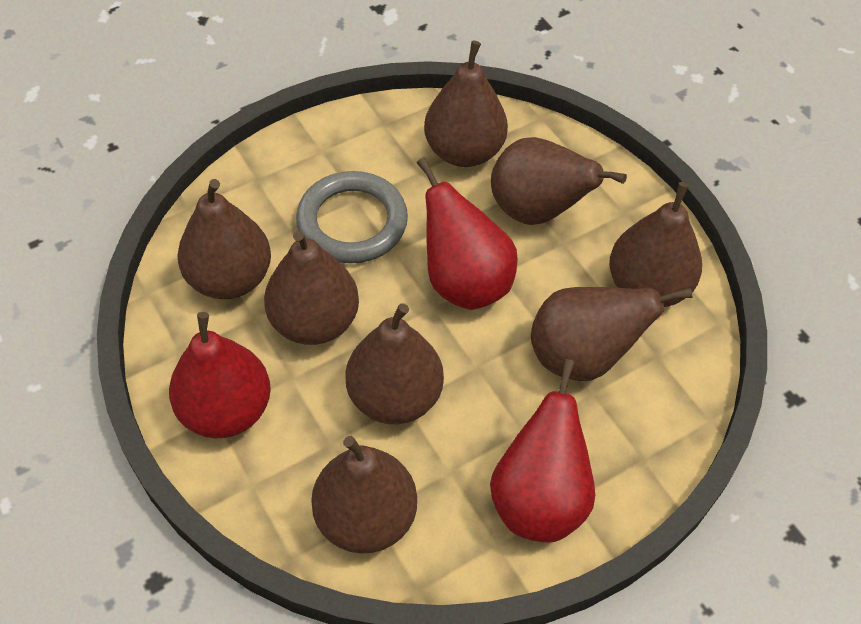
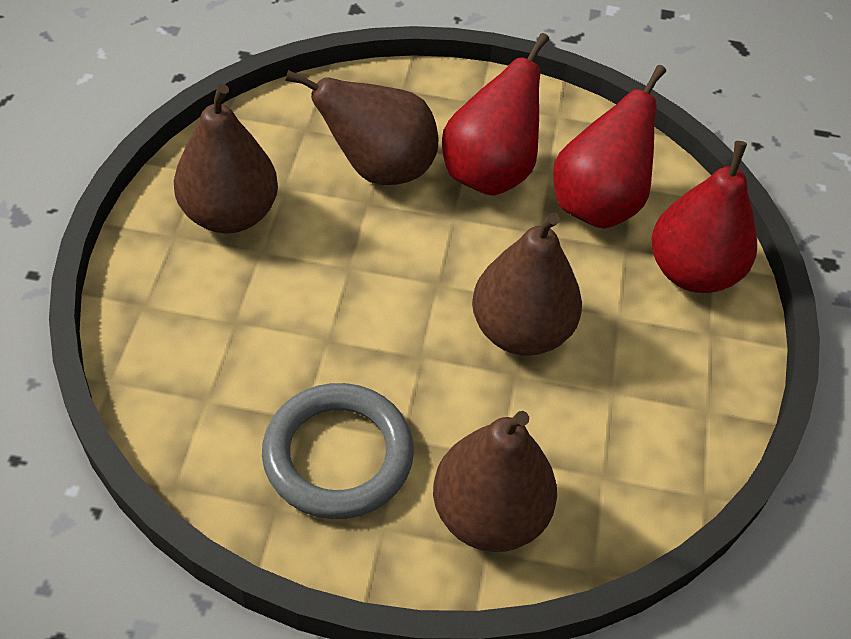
brown pear: 8 -> 4

